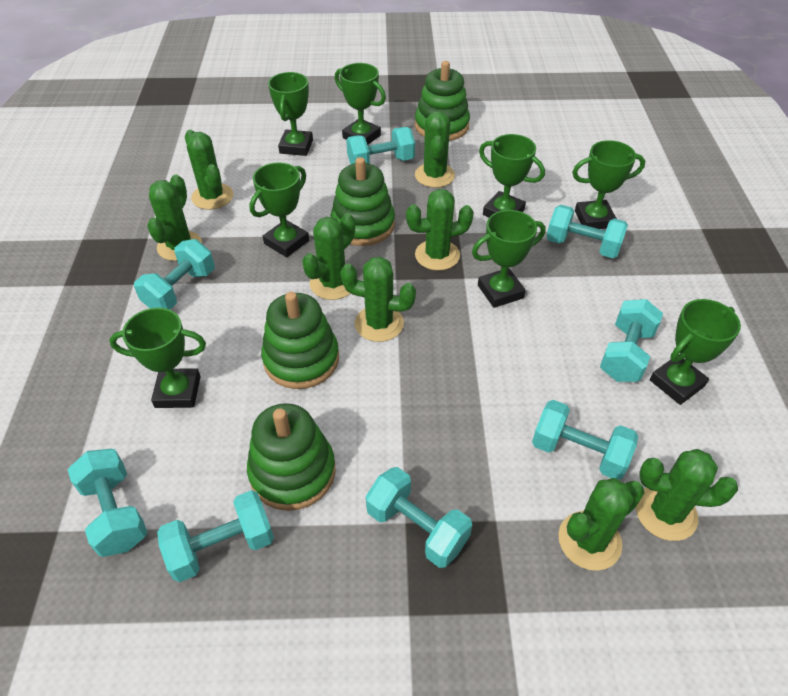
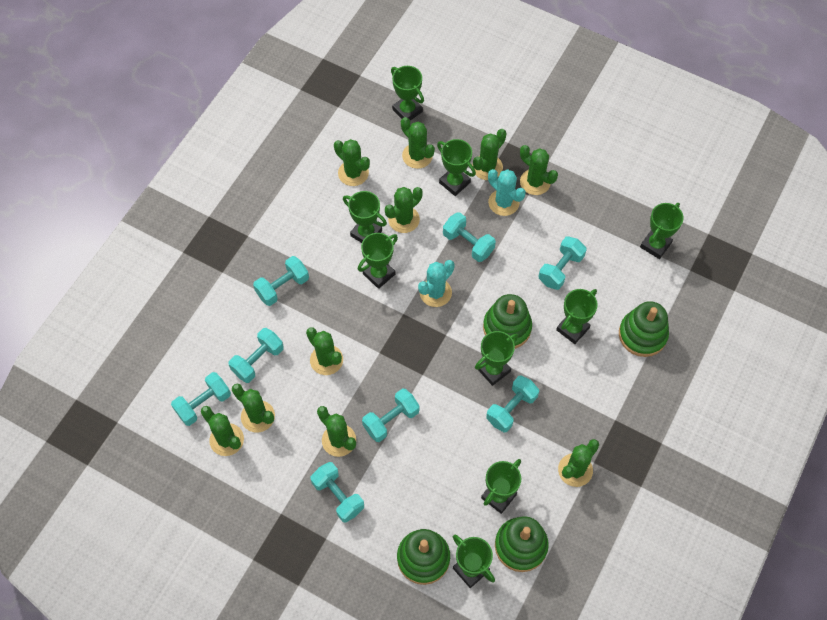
green cactus: 8 -> 10
green trophy: 8 -> 9
turquoise cactus: 0 -> 2

